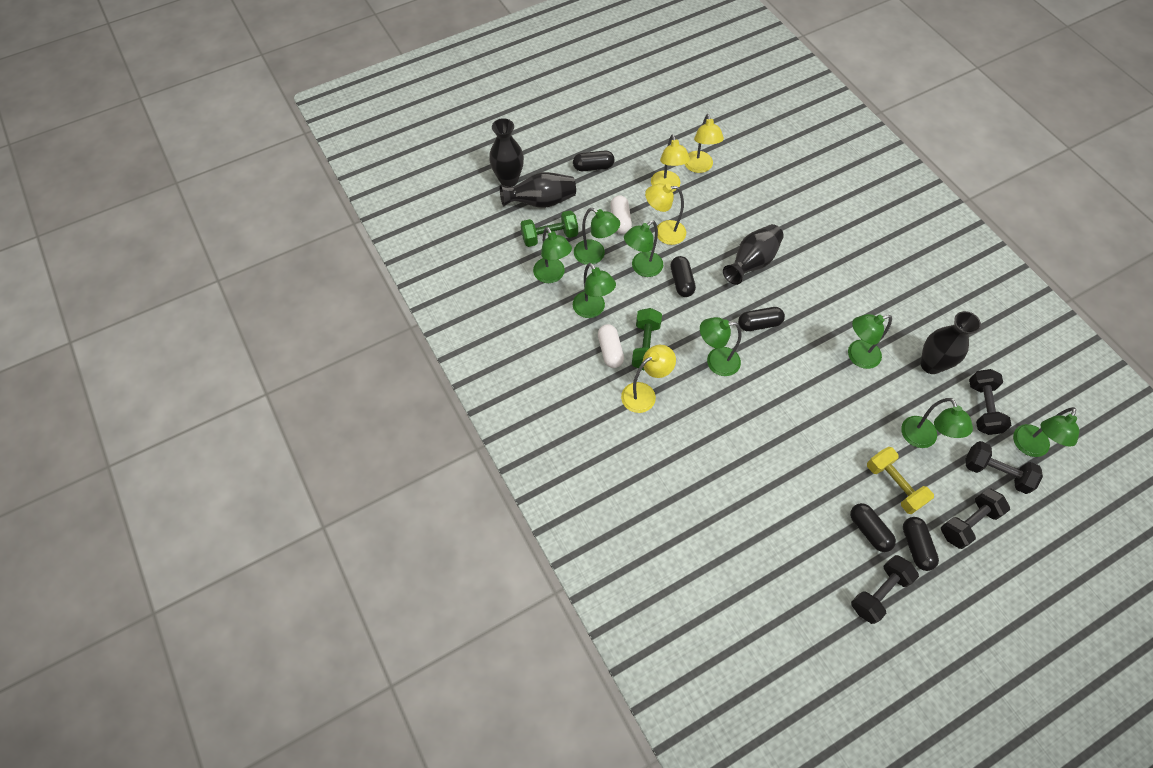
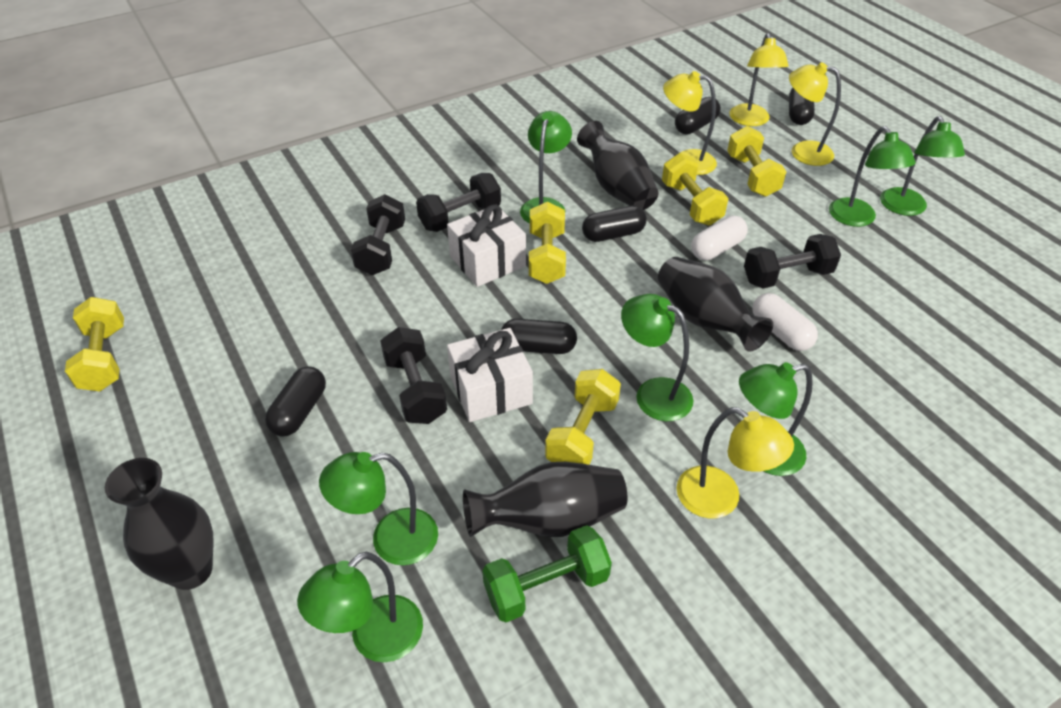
green dumbbell: 2 -> 1
green lamp: 8 -> 7
white gift: 0 -> 2
yellow dumbbell: 1 -> 5

